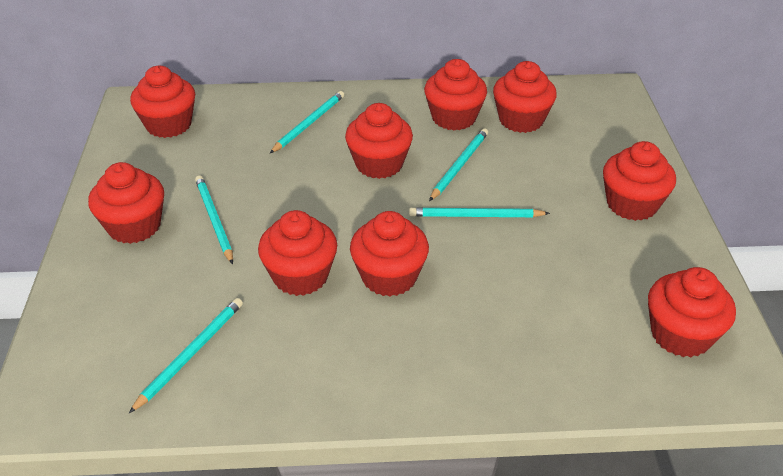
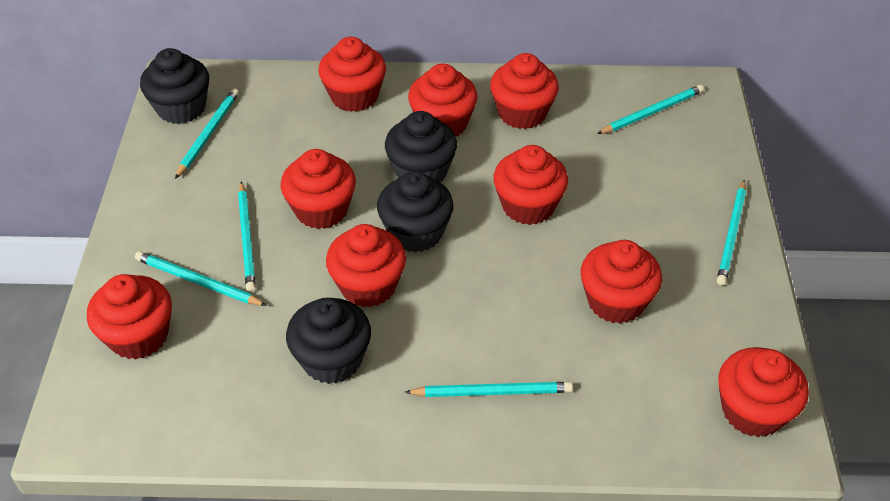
black cupcake: 0 -> 4
turquoise pencil: 5 -> 6

